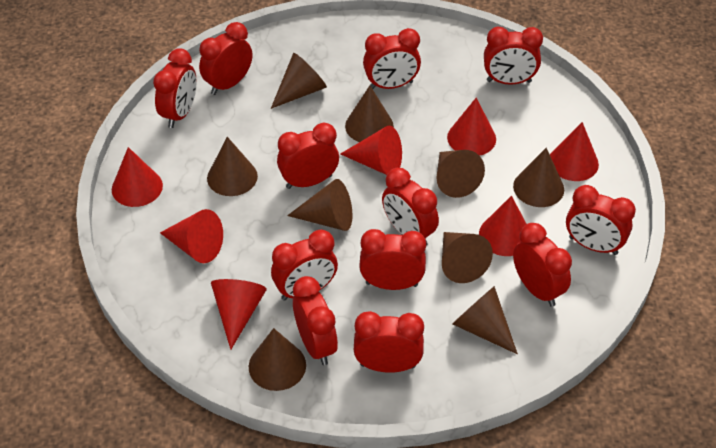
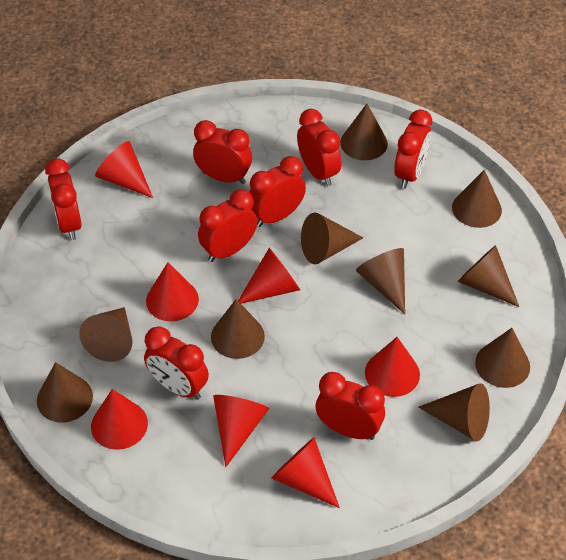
brown cone: 9 -> 10
red clock: 12 -> 8

